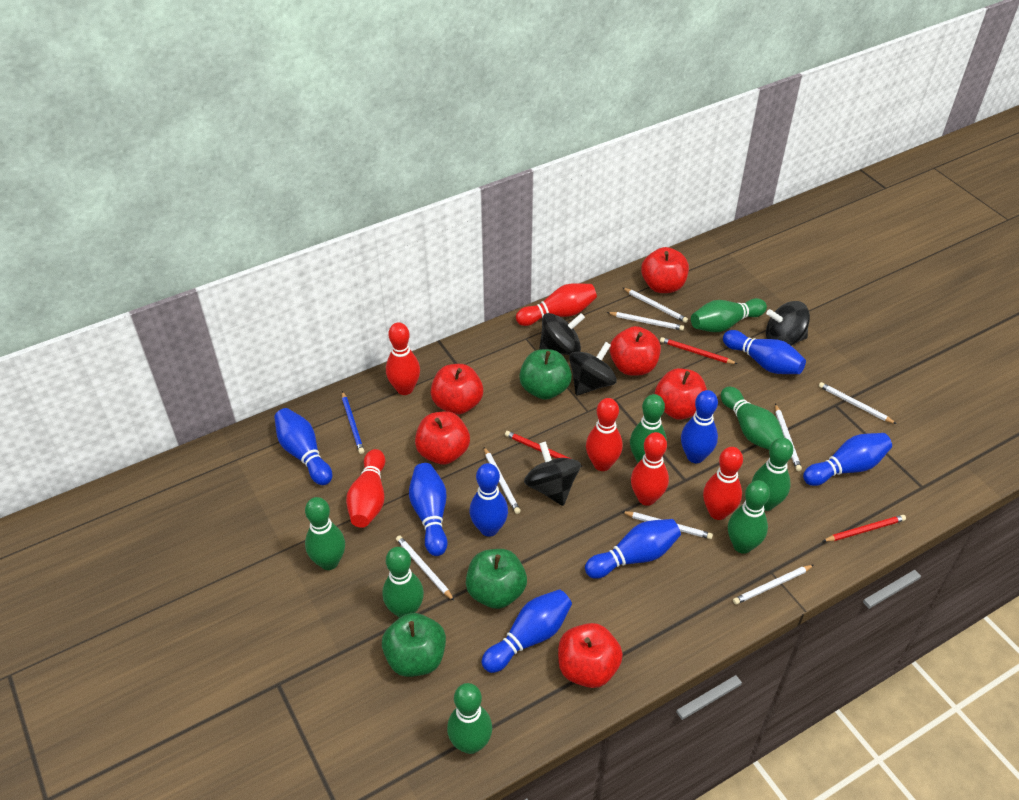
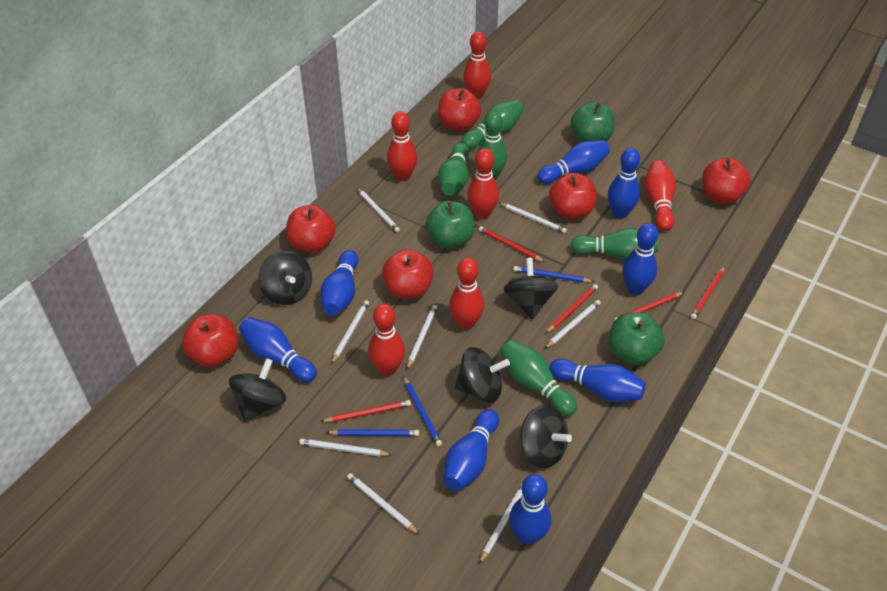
black spinning top: 4 -> 5
blue pencil: 1 -> 3
green bowling pin: 8 -> 5
red pencil: 3 -> 5

